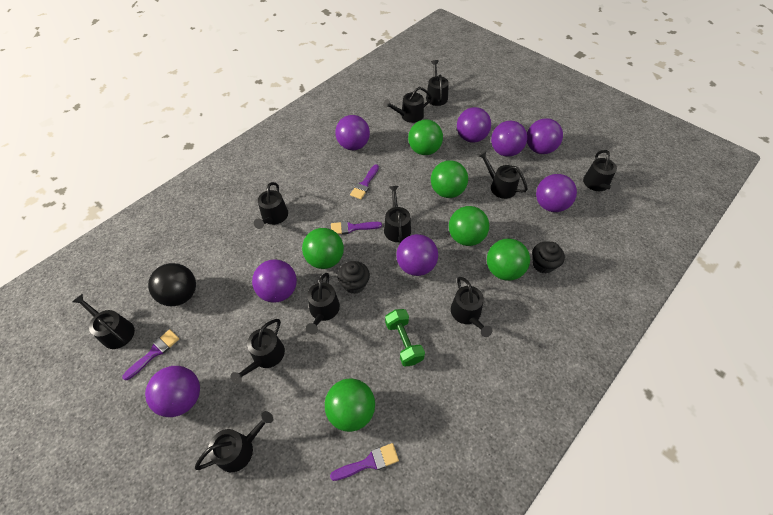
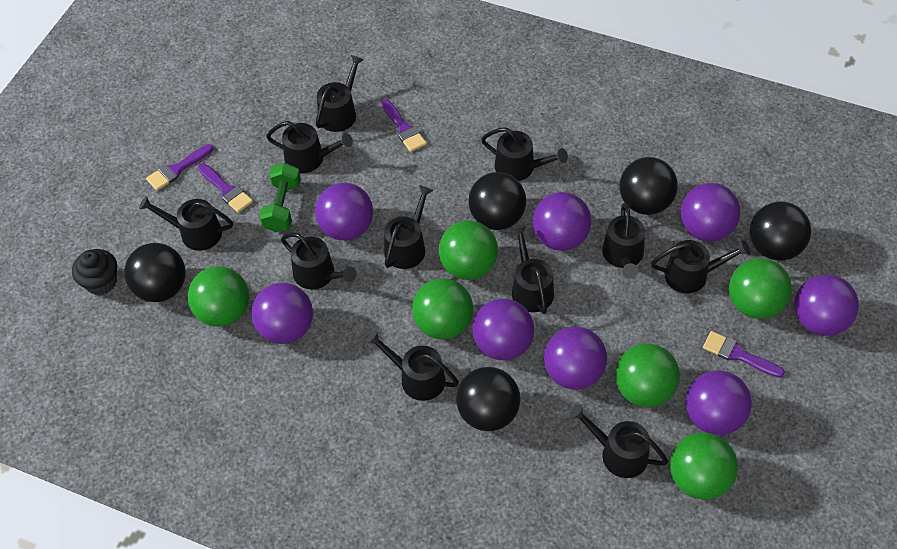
black ball: 1 -> 5
black cupcake: 2 -> 1

